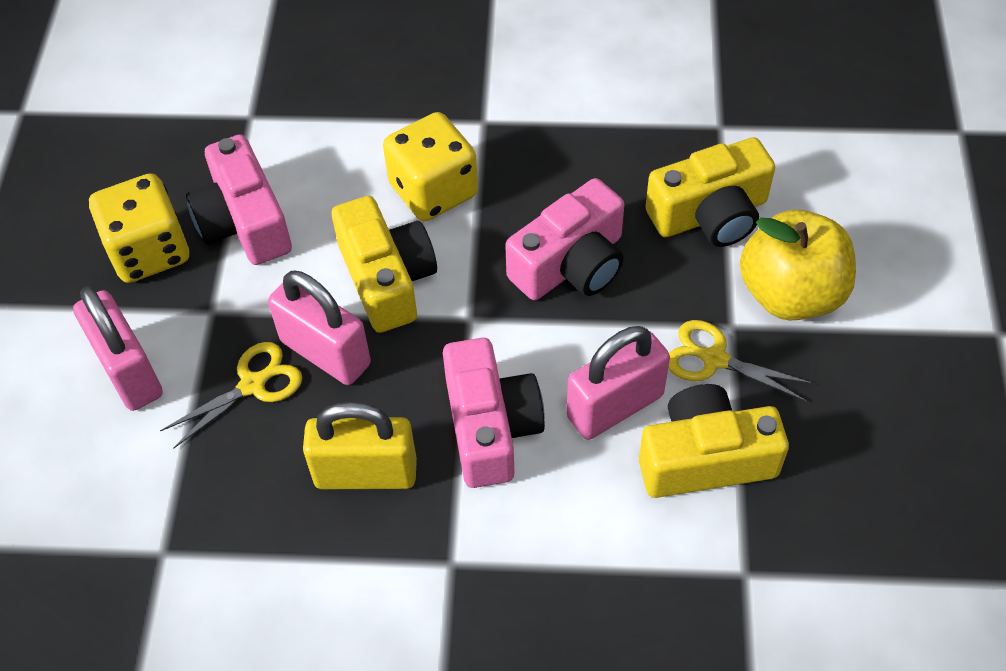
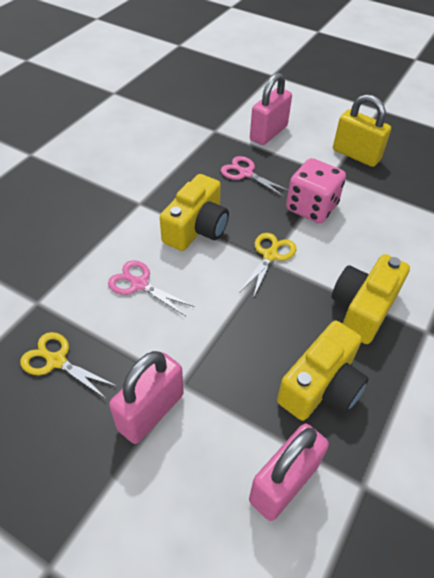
pink camera: 3 -> 0
pink dice: 0 -> 1
pink scissors: 0 -> 2
yellow apple: 1 -> 0
yellow dice: 2 -> 0

